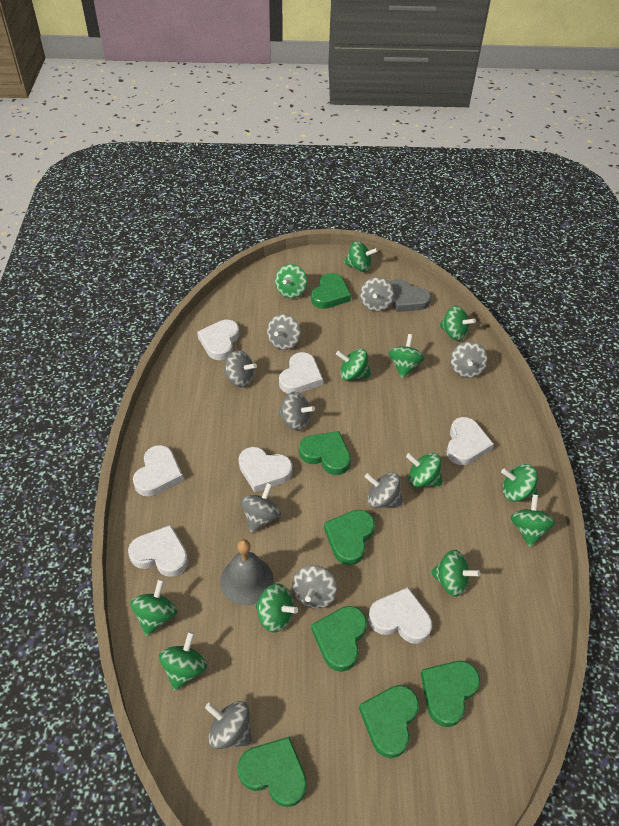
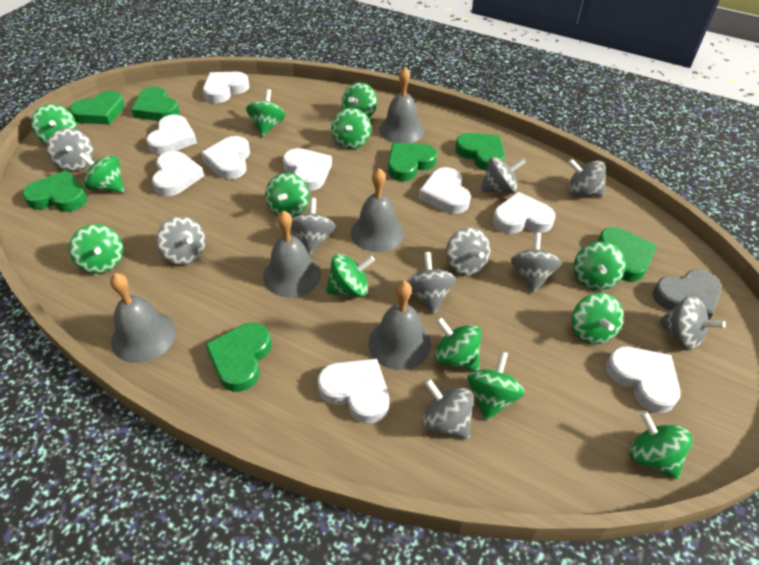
green spinning top: 12 -> 13
grey bell: 1 -> 5
grey spinning top: 9 -> 10
white heart: 7 -> 9

